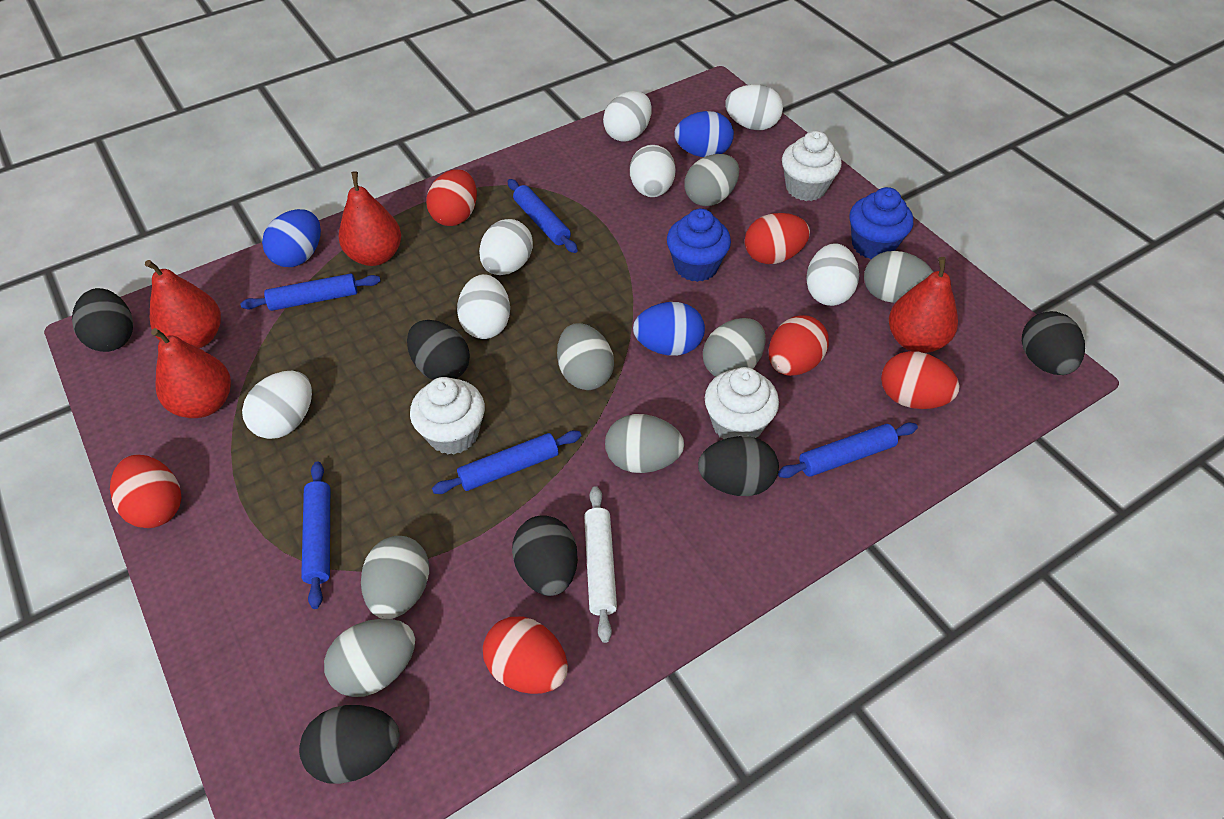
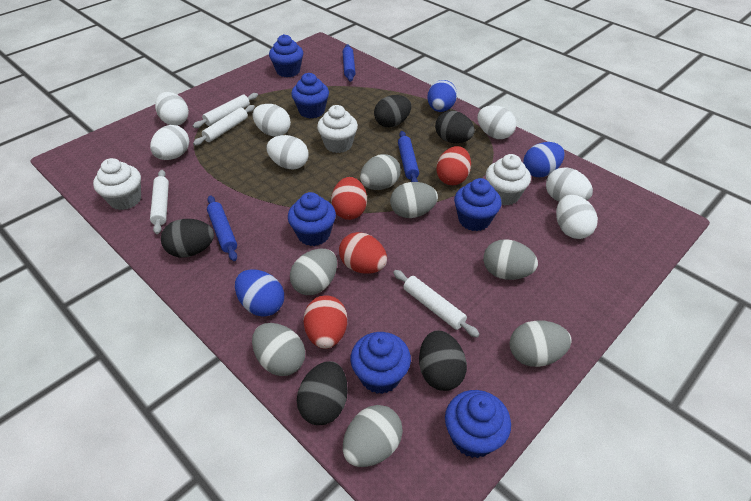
black egg: 6 -> 5
blue cupcake: 2 -> 6
blue rolling pin: 5 -> 3
red egg: 6 -> 4
red pear: 4 -> 0
white rolling pin: 1 -> 4

